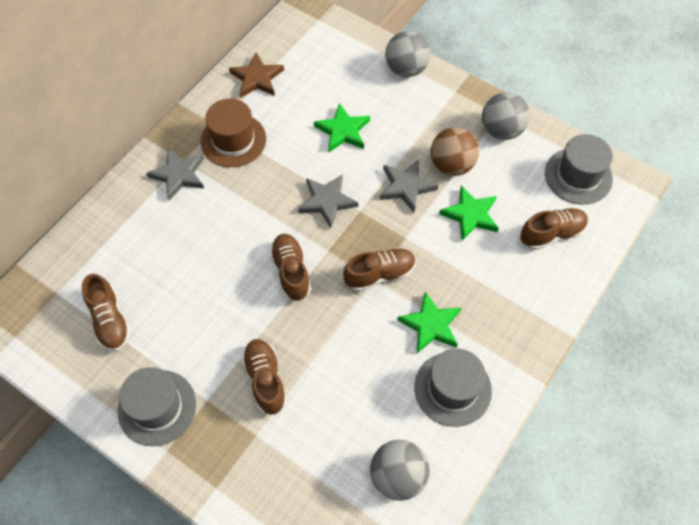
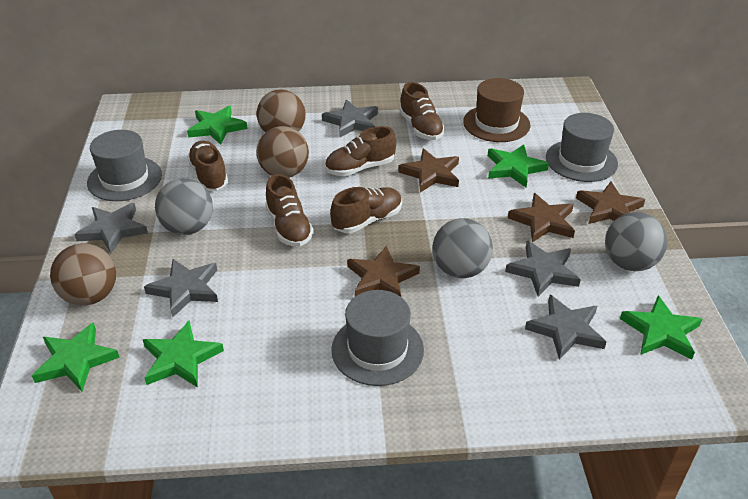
brown ball: 1 -> 3
brown star: 1 -> 4
green star: 3 -> 5
grey star: 3 -> 5

